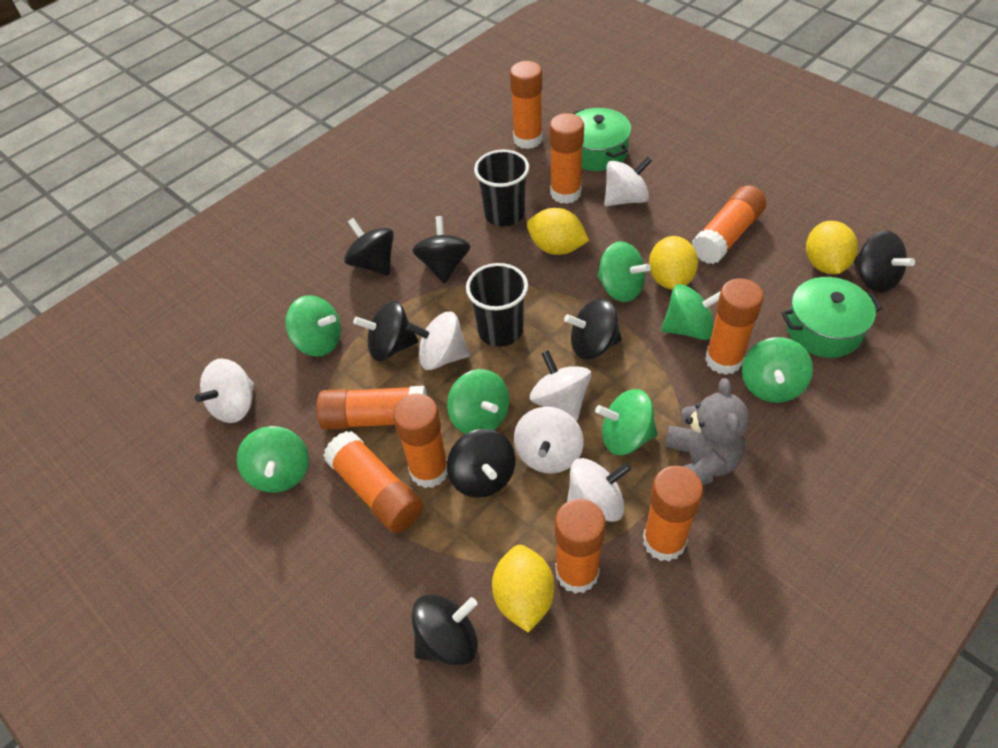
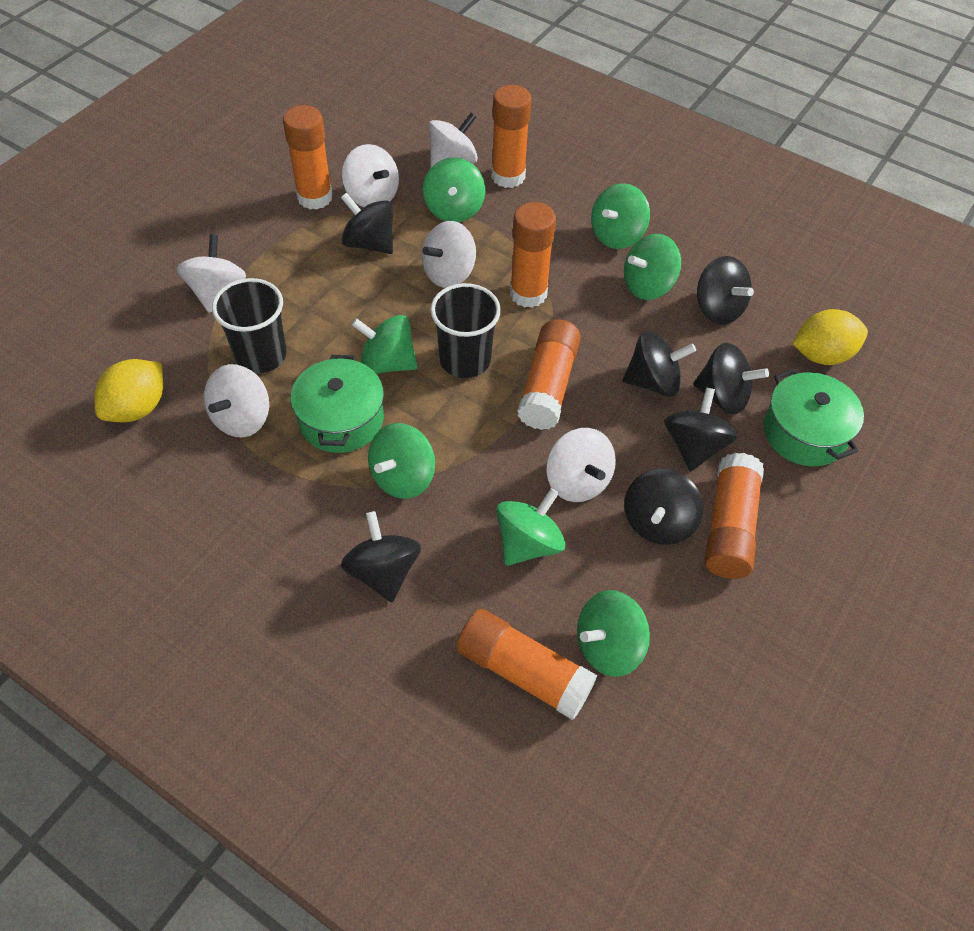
grey teddy bear: 1 -> 0
orange glue stick: 9 -> 6
yellow lemon: 4 -> 2

